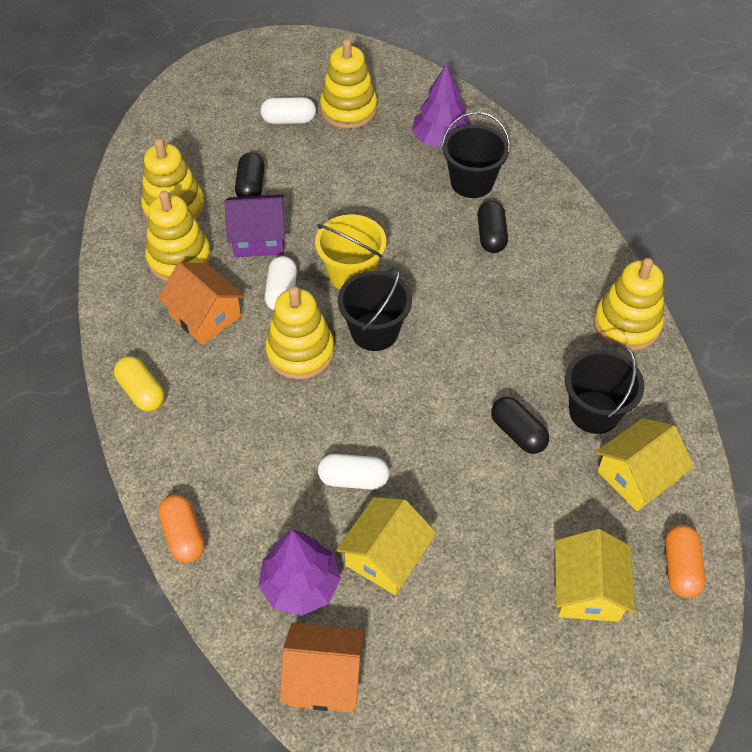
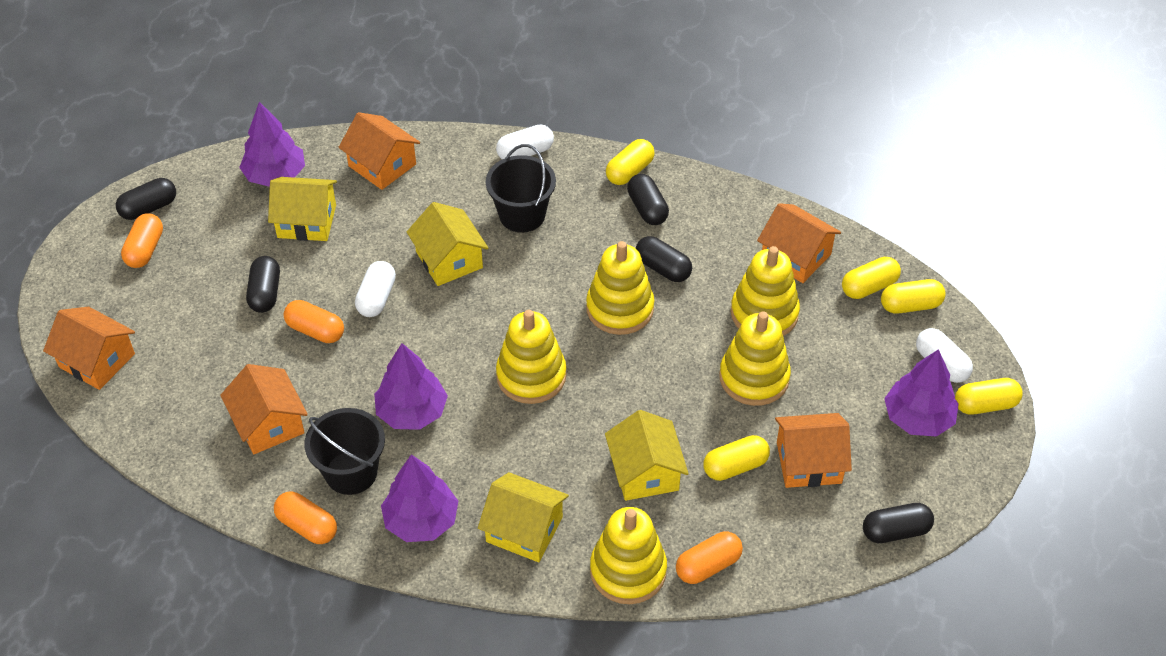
black bucket: 3 -> 2
black capsule: 3 -> 5
orange capsule: 2 -> 4
orange house: 2 -> 5
purple house: 1 -> 0
purple tree: 2 -> 4
yellow bucket: 1 -> 0
yellow capsule: 1 -> 5
yellow house: 3 -> 4

